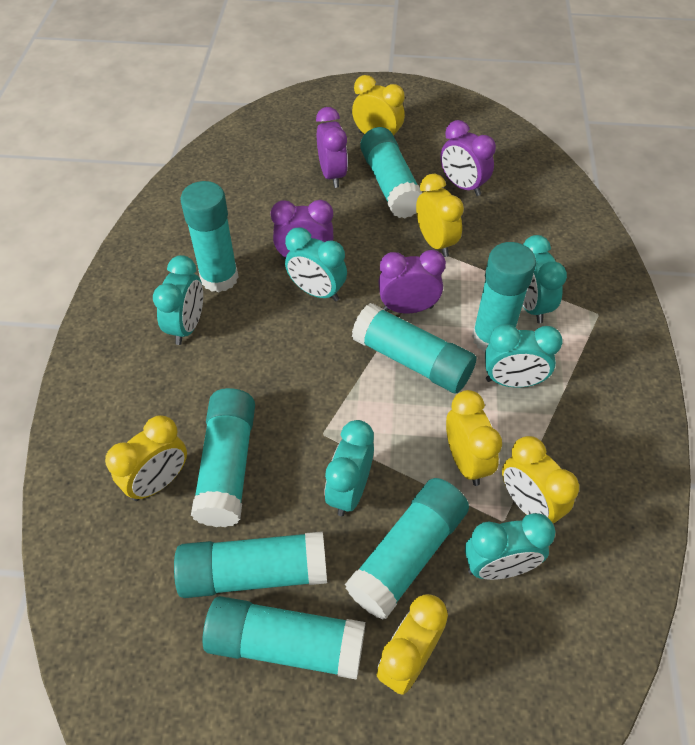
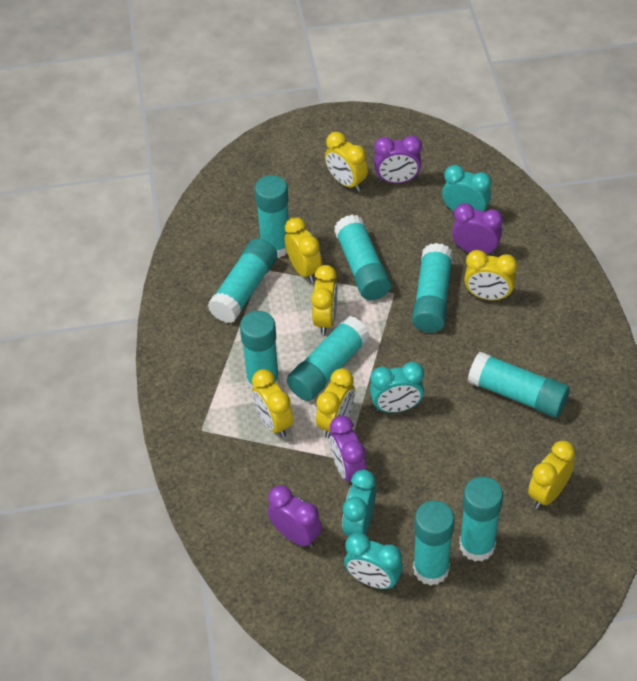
turquoise clock: 6 -> 4
turquoise glue stick: 8 -> 9
yellow clock: 6 -> 7

